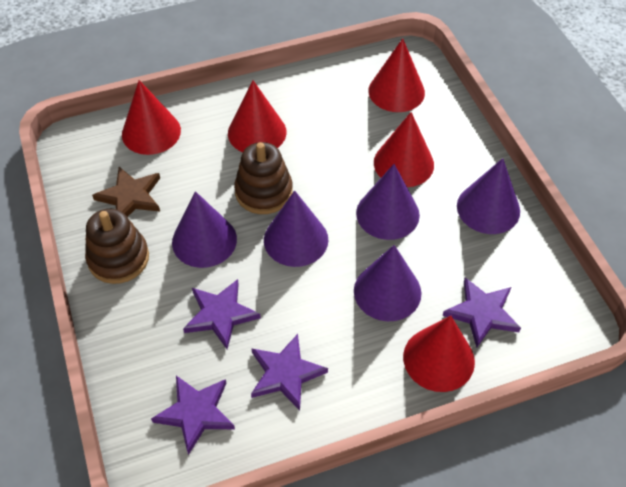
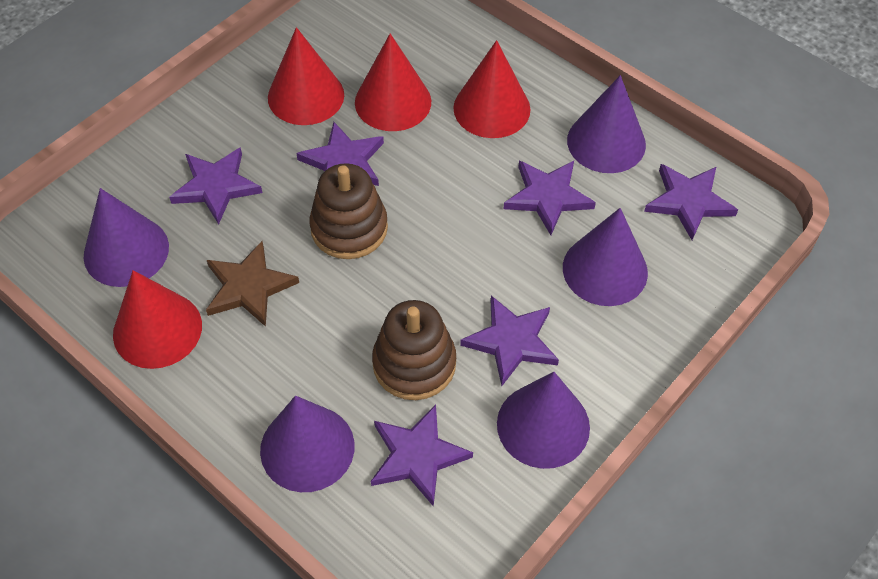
purple star: 4 -> 6
red cone: 5 -> 4

